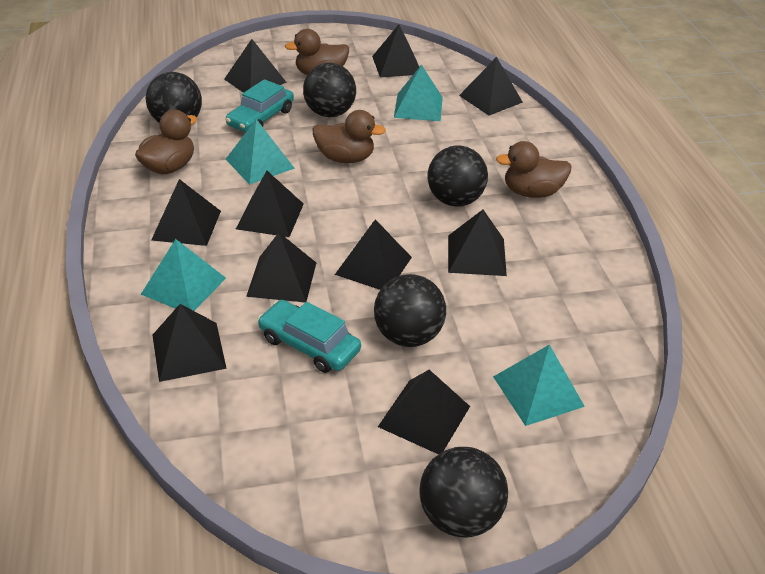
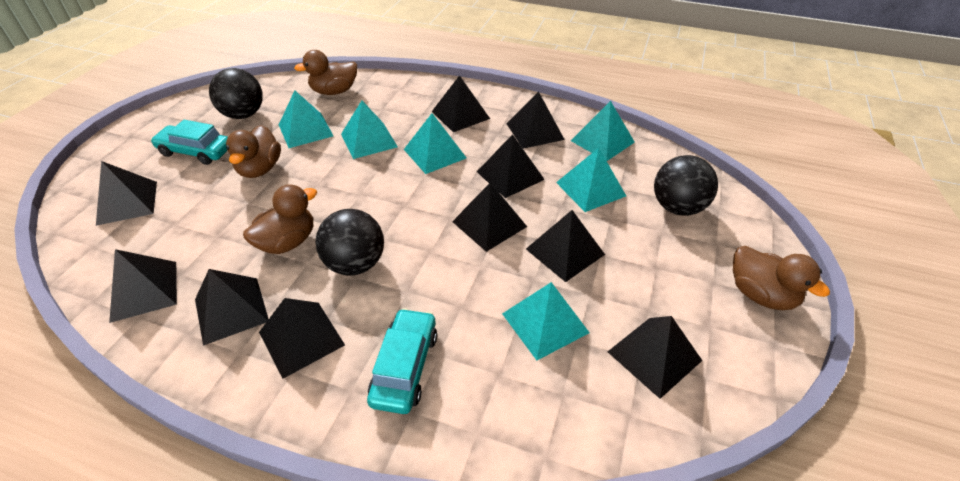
black ball: 5 -> 3
turquoise pyramid: 4 -> 6

